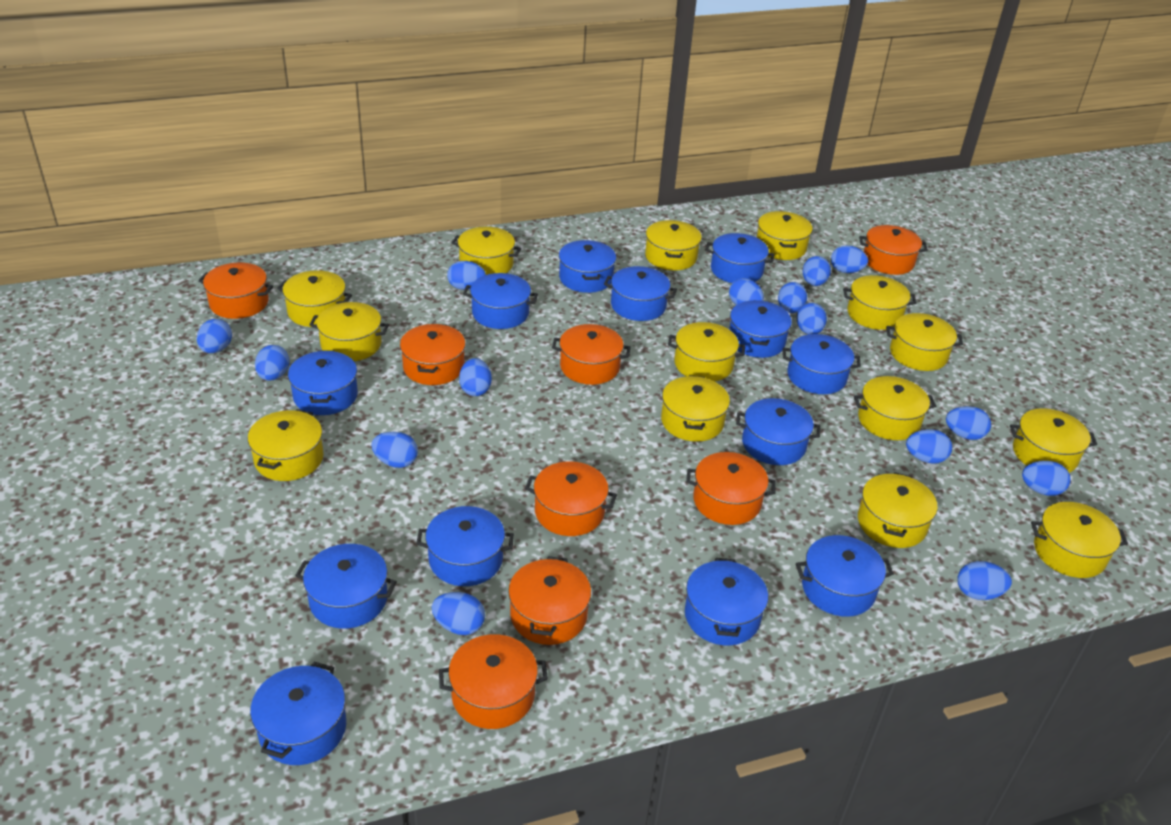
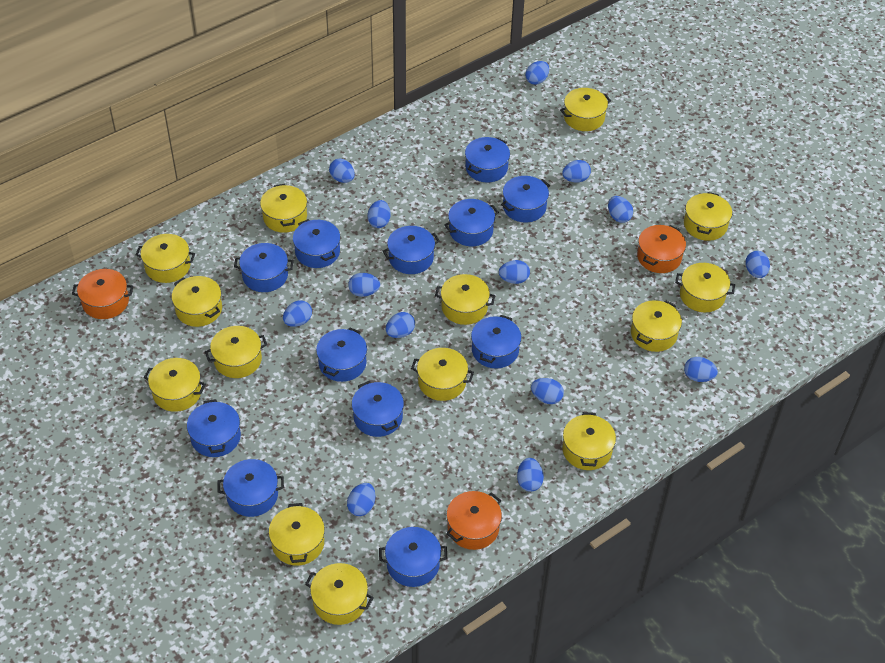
blue egg: 15 -> 14
blue pot: 13 -> 12
orange pot: 8 -> 3

